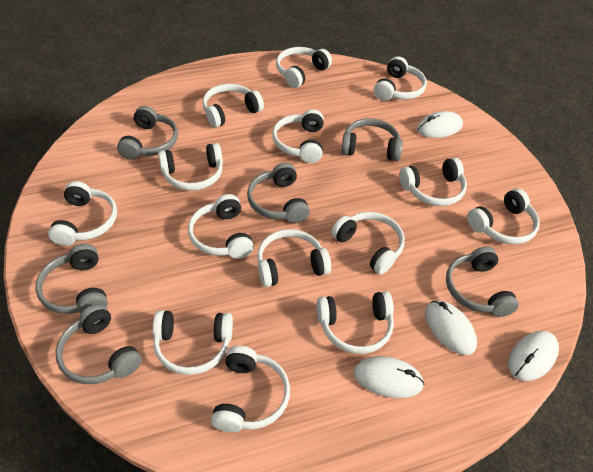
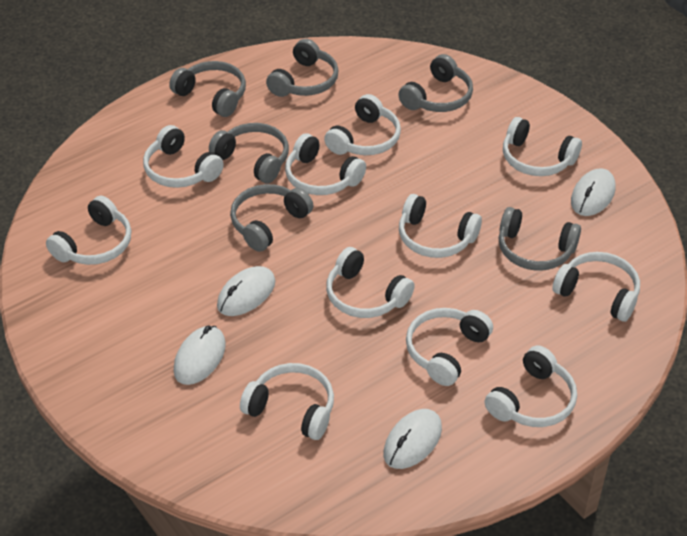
white headphones: 14 -> 11

